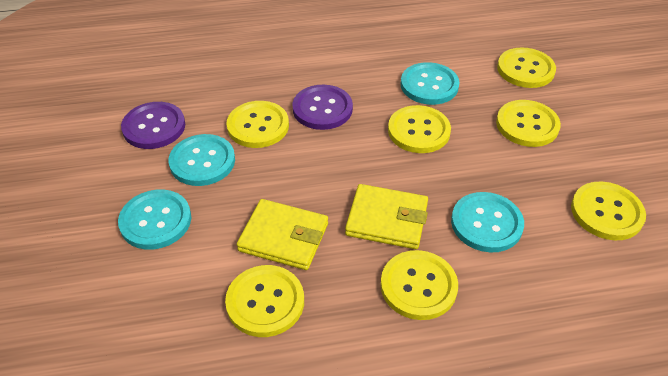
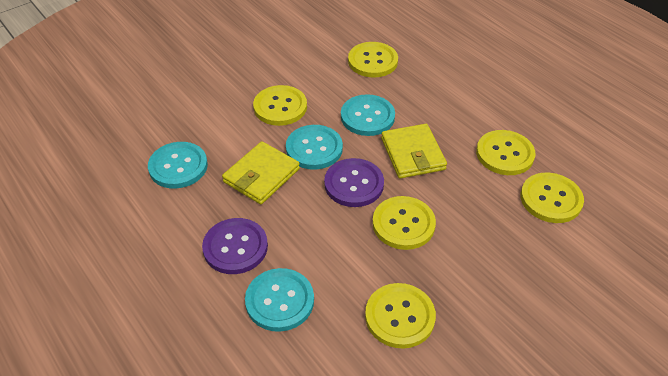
yellow button: 7 -> 6

